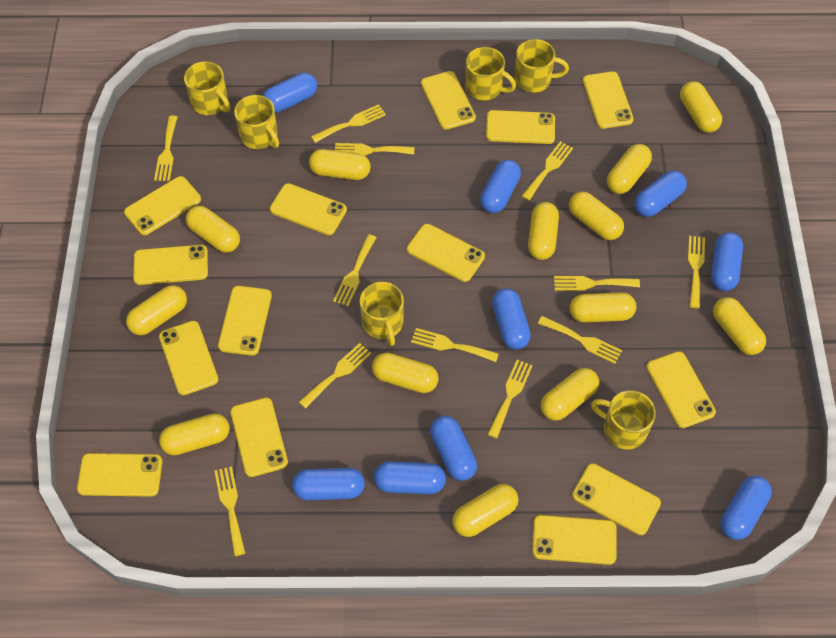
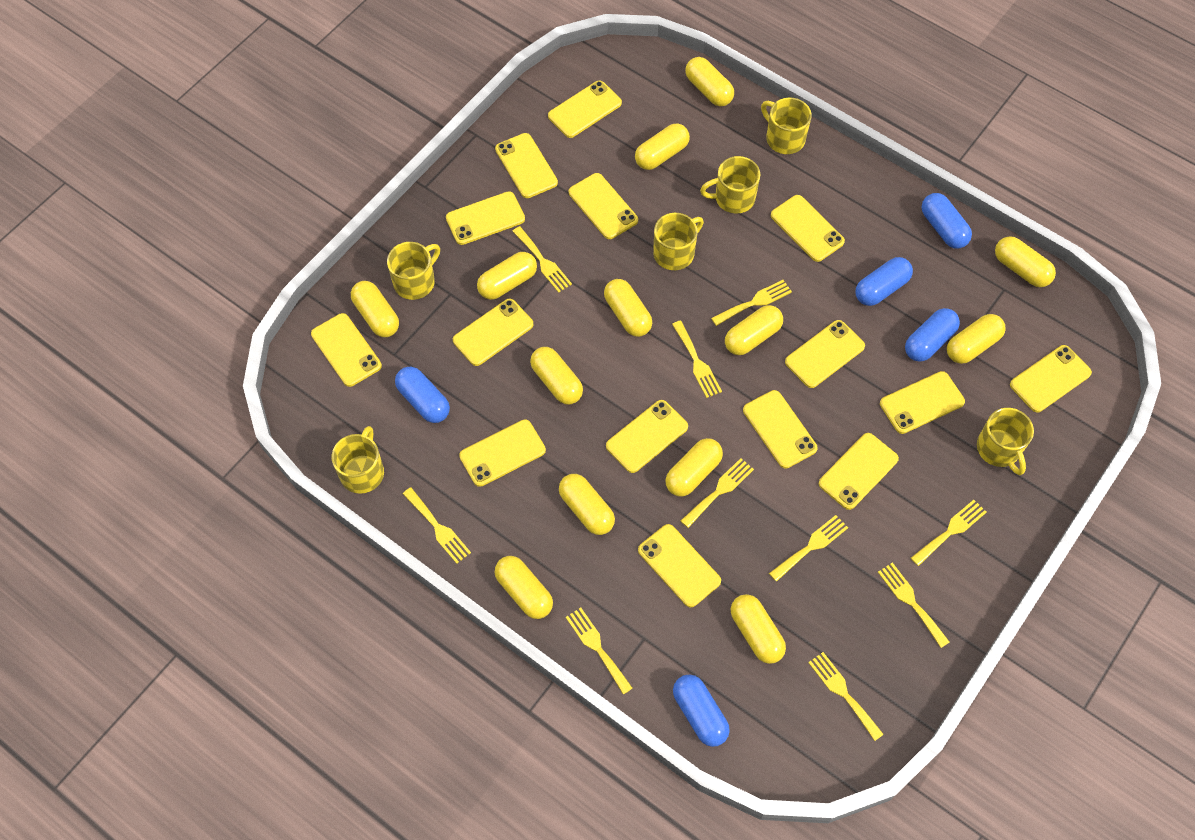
blue capsule: 9 -> 5
yellow fork: 12 -> 10
yellow phone: 14 -> 15

